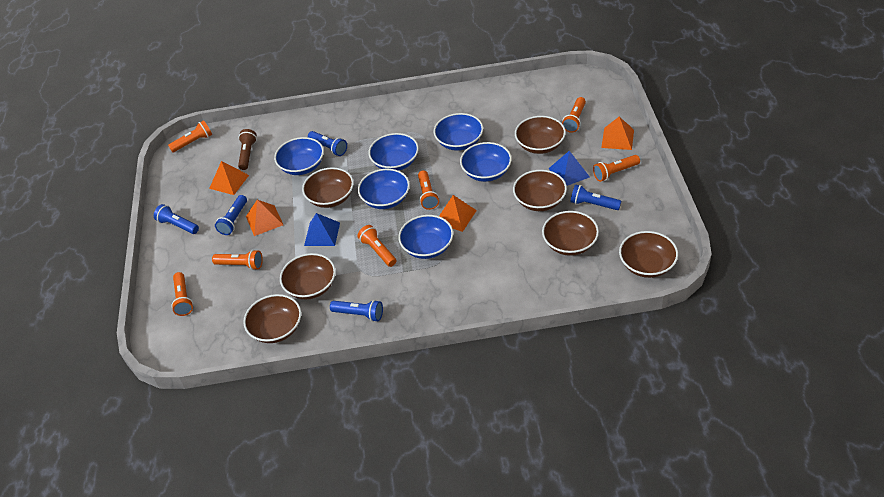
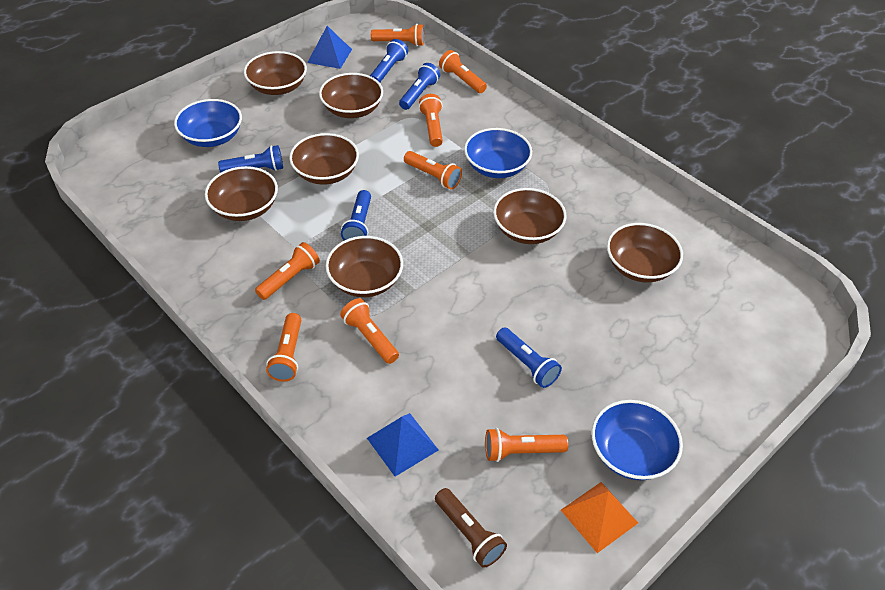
blue bowl: 6 -> 3
orange flashlight: 7 -> 8
orange pyramid: 4 -> 1

